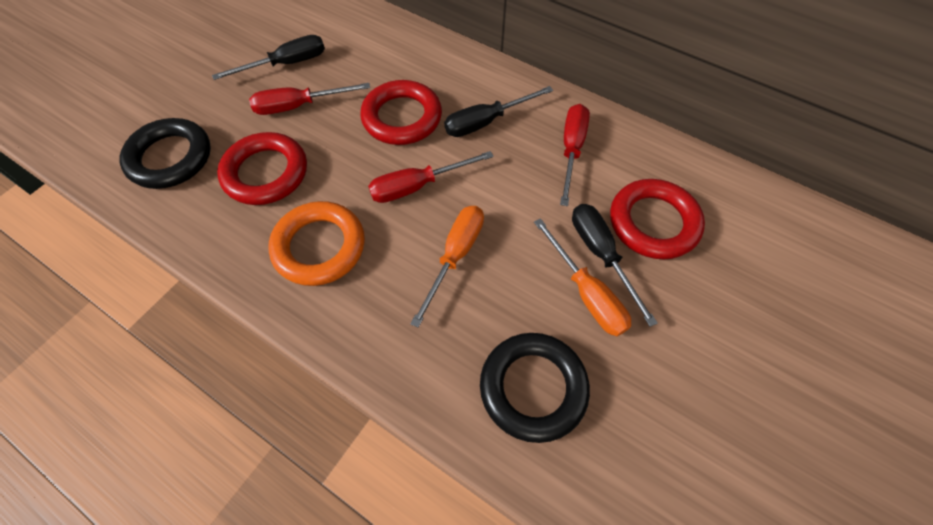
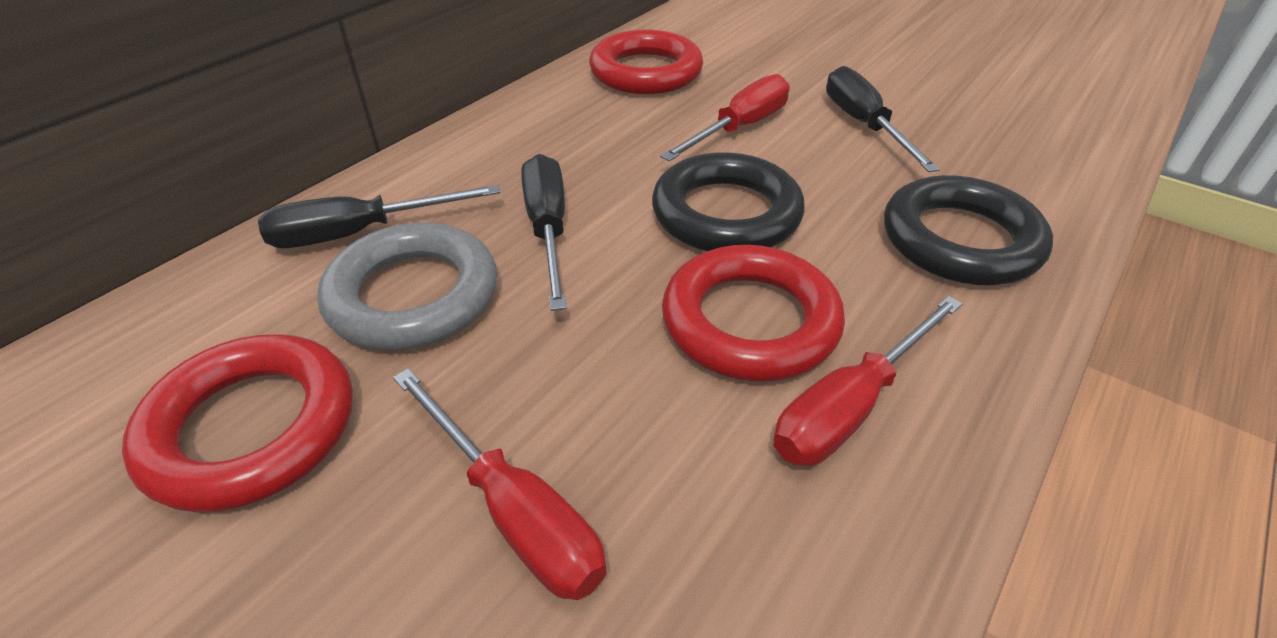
grey ring: 0 -> 1
orange ring: 1 -> 0
orange screwdriver: 2 -> 0

